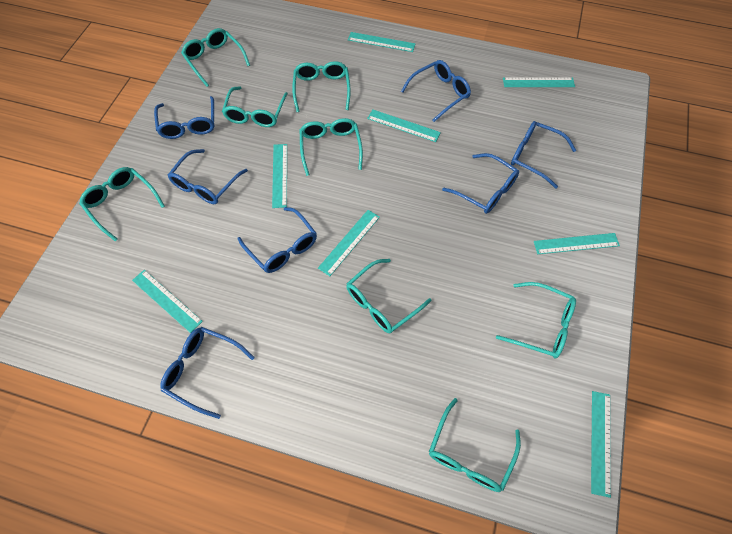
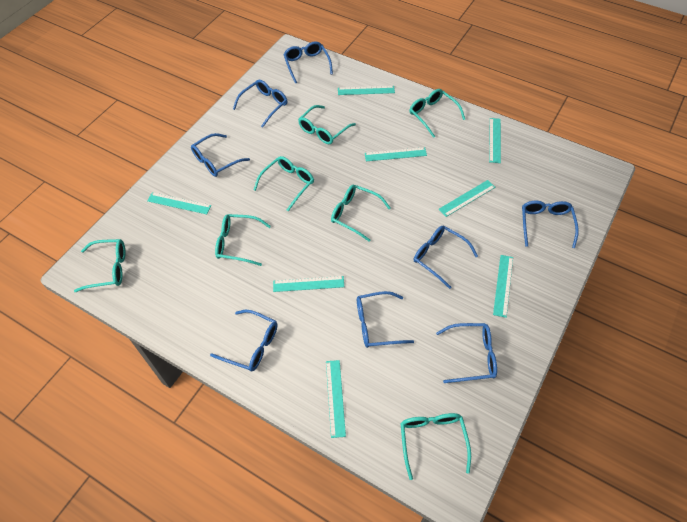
blue glasses: 7 -> 8
turquoise glasses: 8 -> 7

